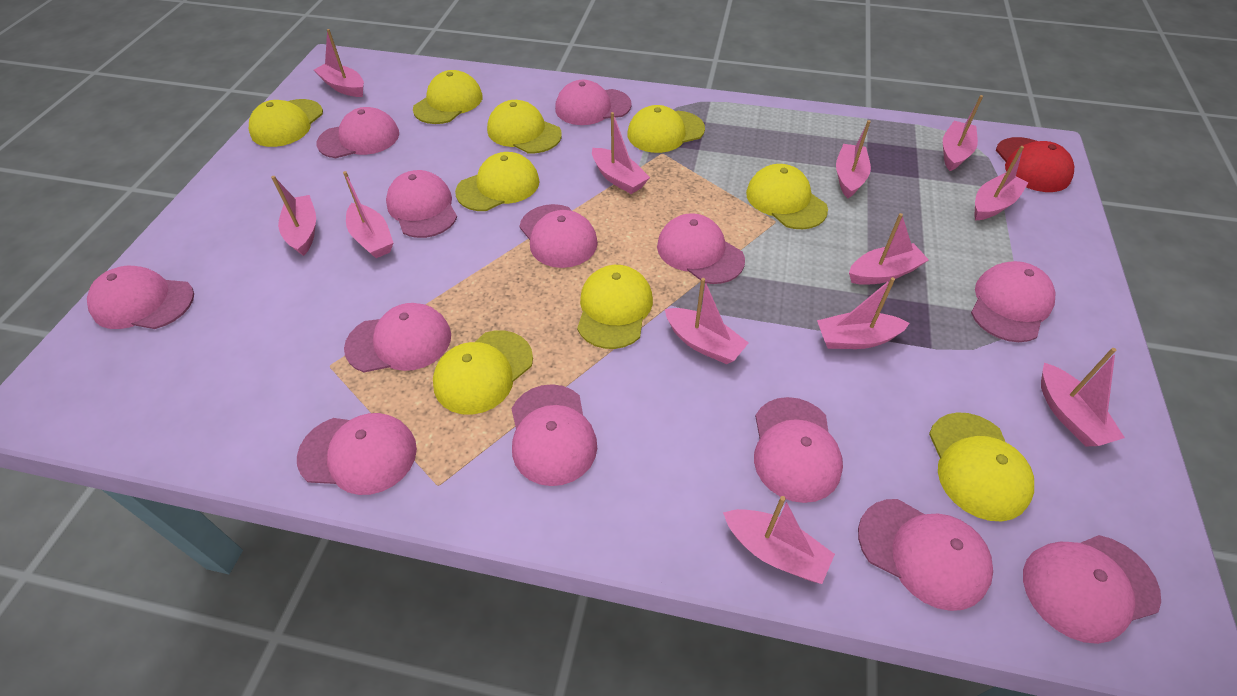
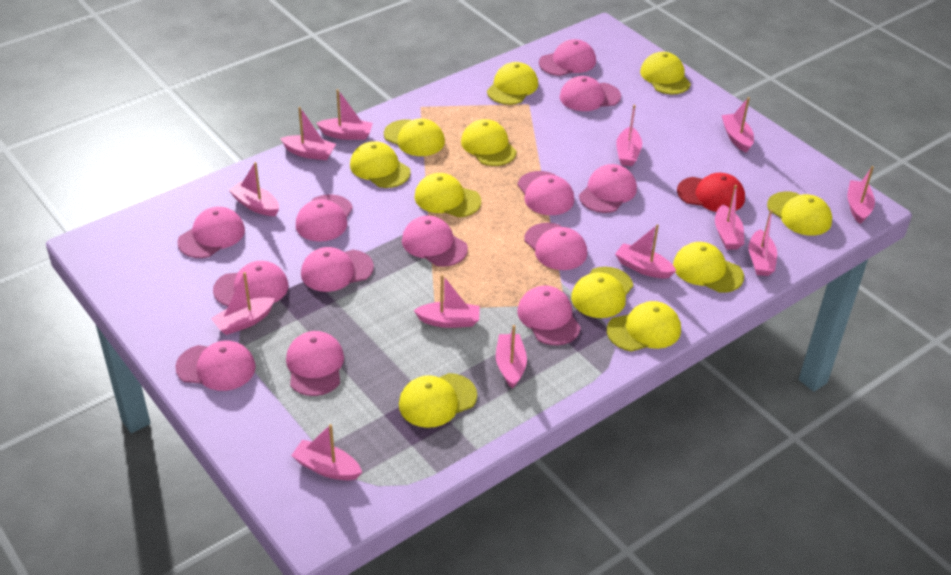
pink boat: 12 -> 13
yellow cap: 9 -> 11

